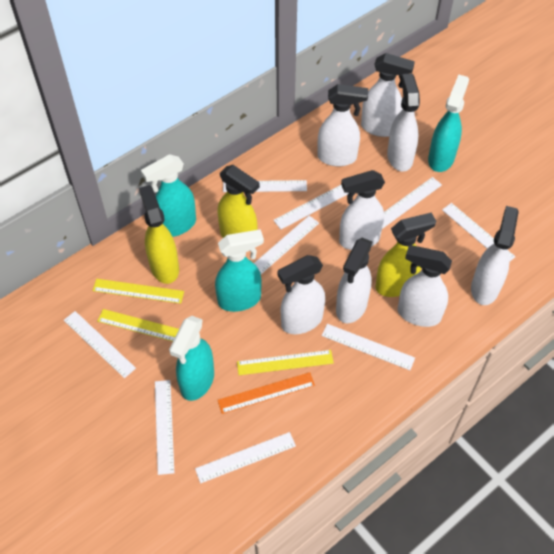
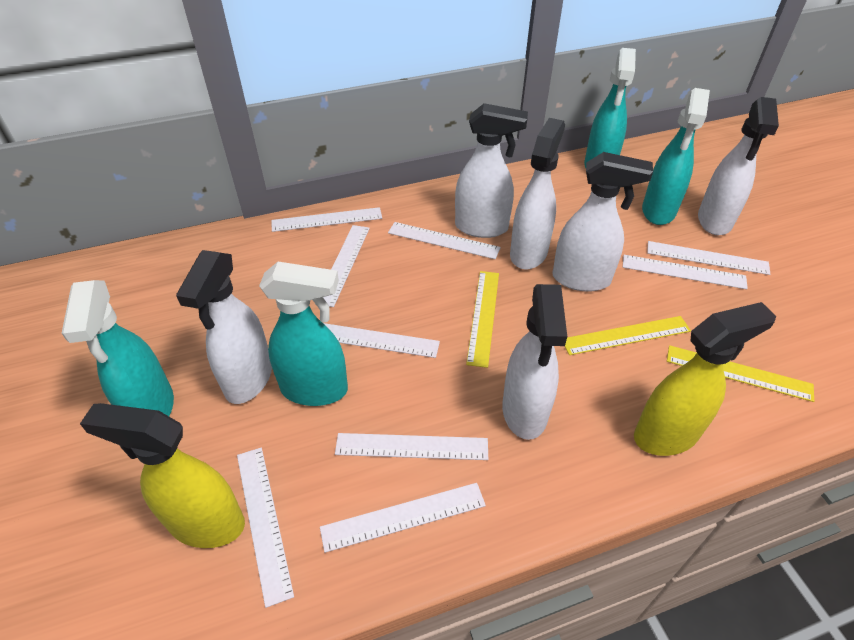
orange ruler: 1 -> 0
white spray bottle: 8 -> 6
yellow spray bottle: 3 -> 2

